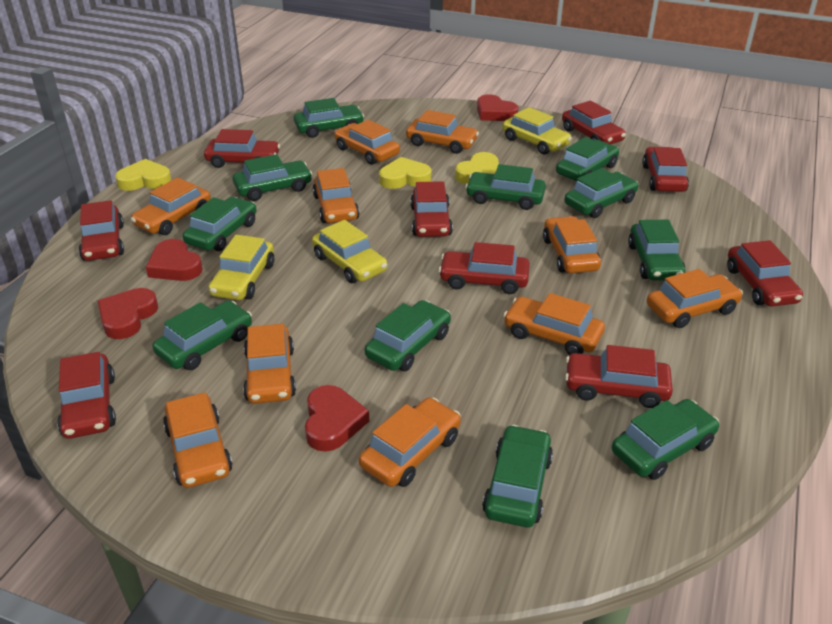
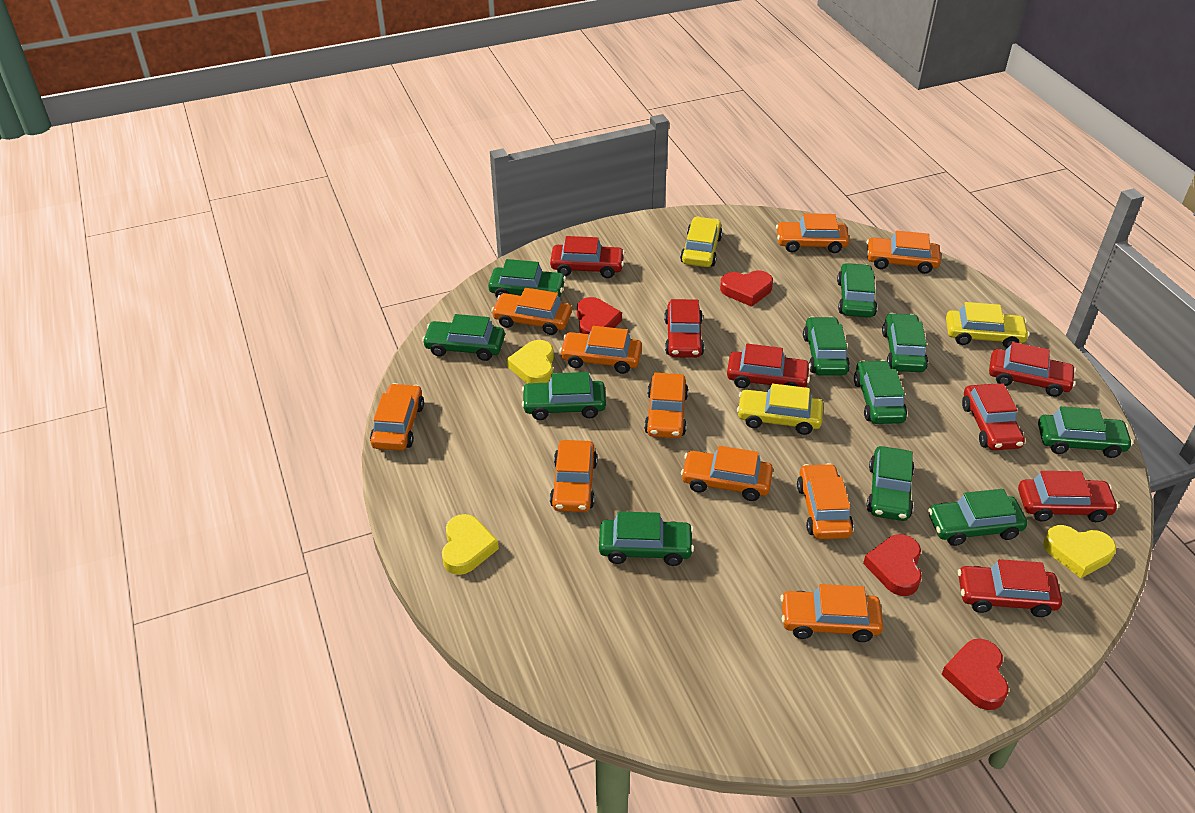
red car: 9 -> 7

